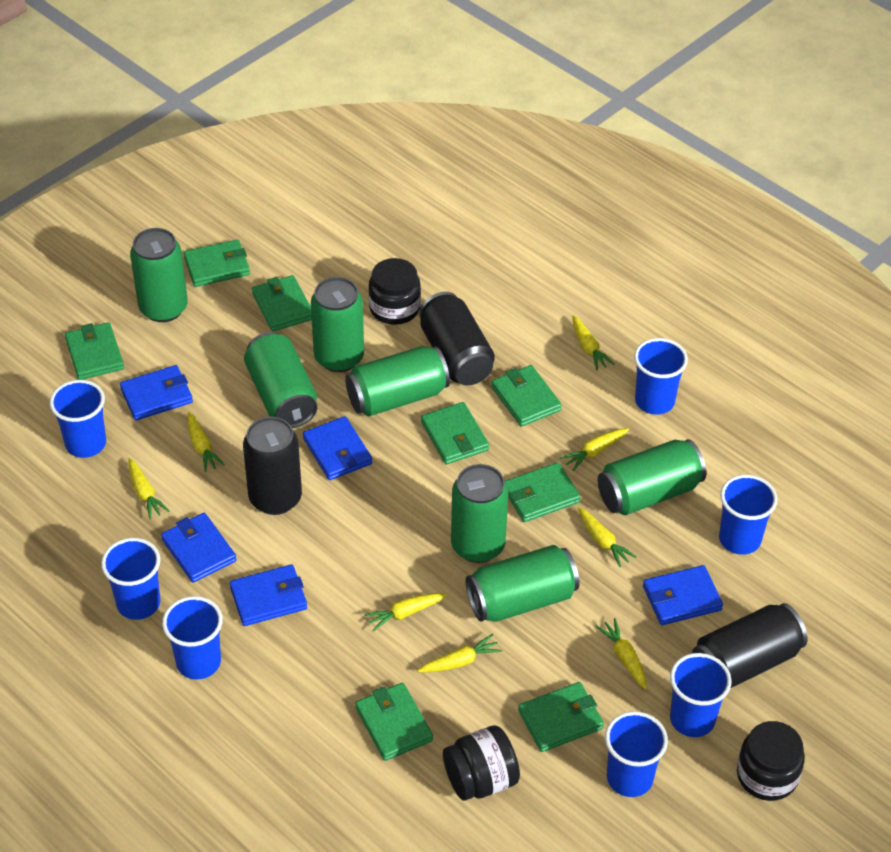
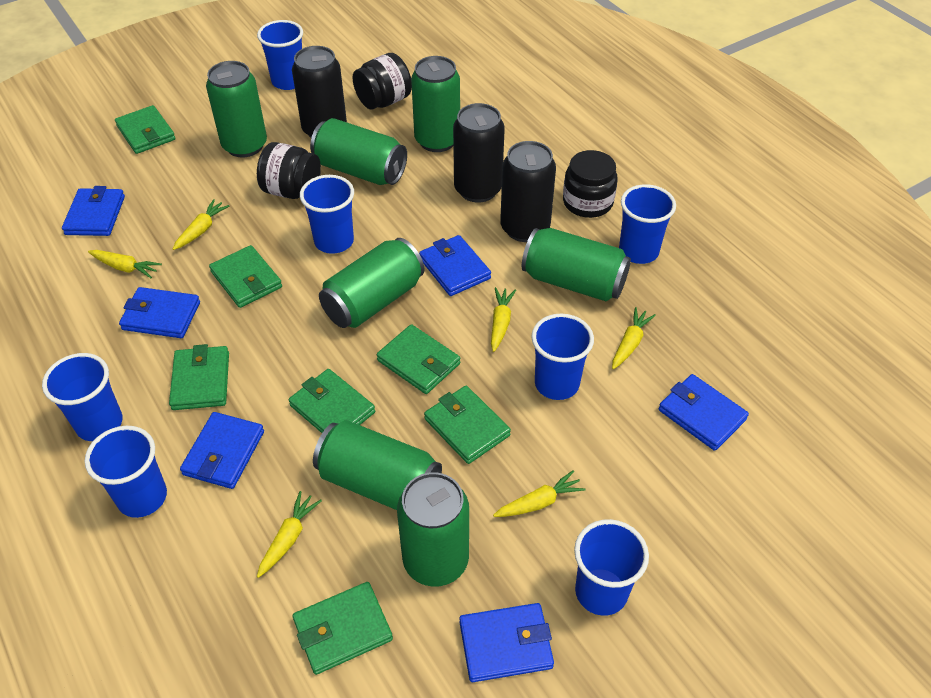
blue wallet: 5 -> 6
green wallet: 8 -> 7
yellow carrot: 8 -> 6

